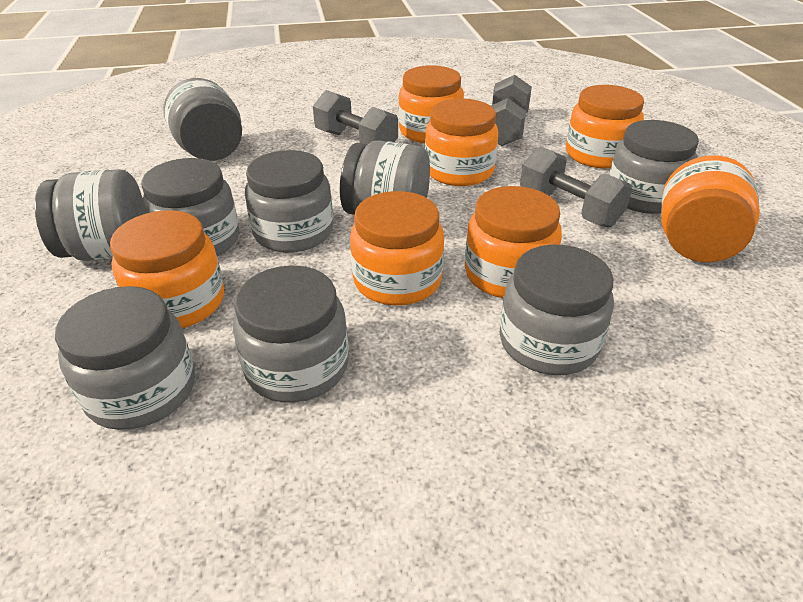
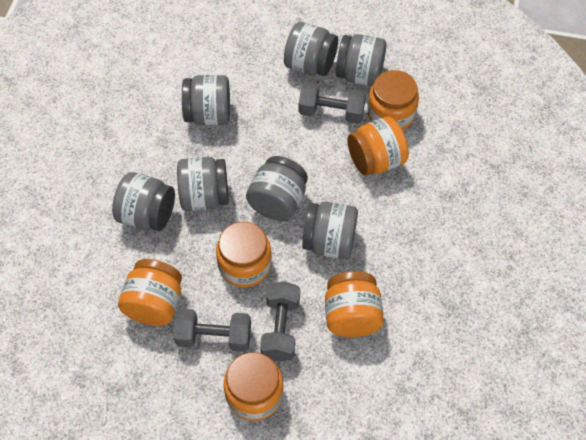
grey jar: 9 -> 7
orange jar: 7 -> 6

